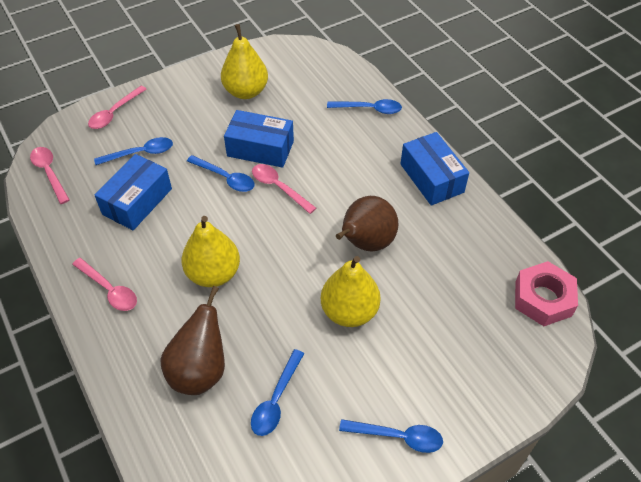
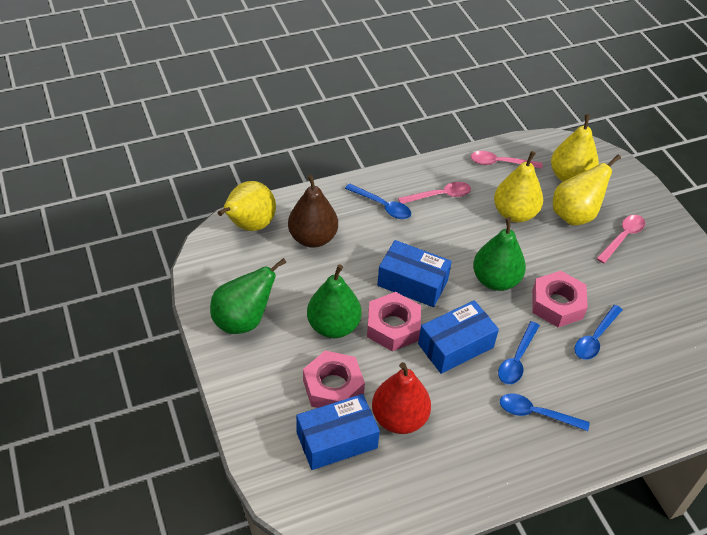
blue spoon: 5 -> 4
brown pear: 2 -> 1
green pear: 0 -> 3
pink nut: 1 -> 3
pink spoon: 4 -> 3
red pear: 0 -> 1
yellow pear: 3 -> 4

